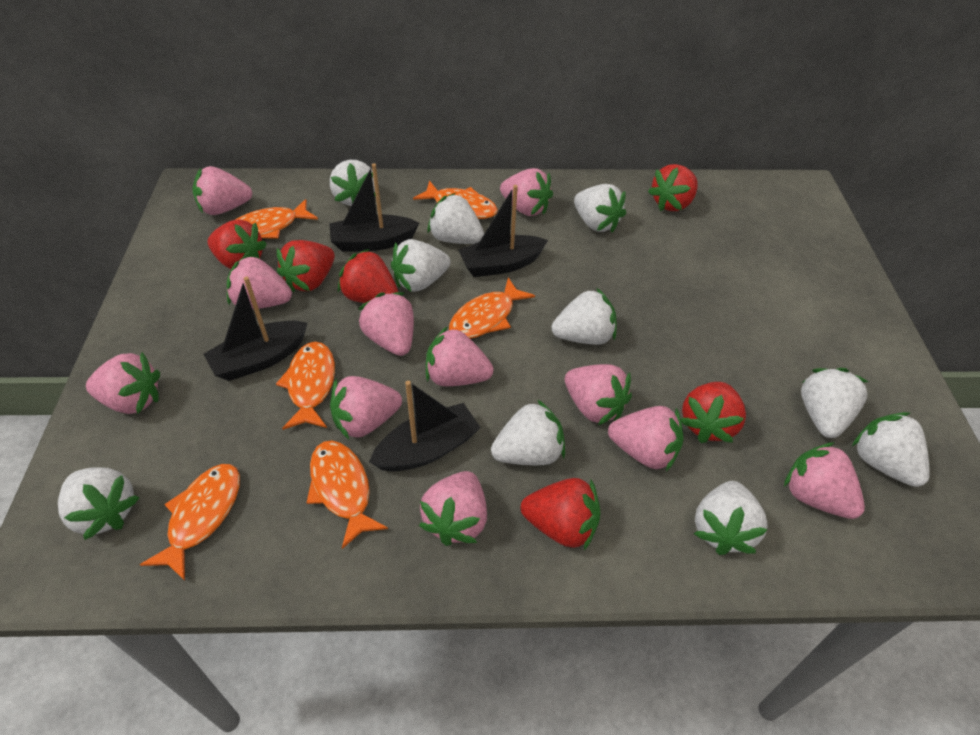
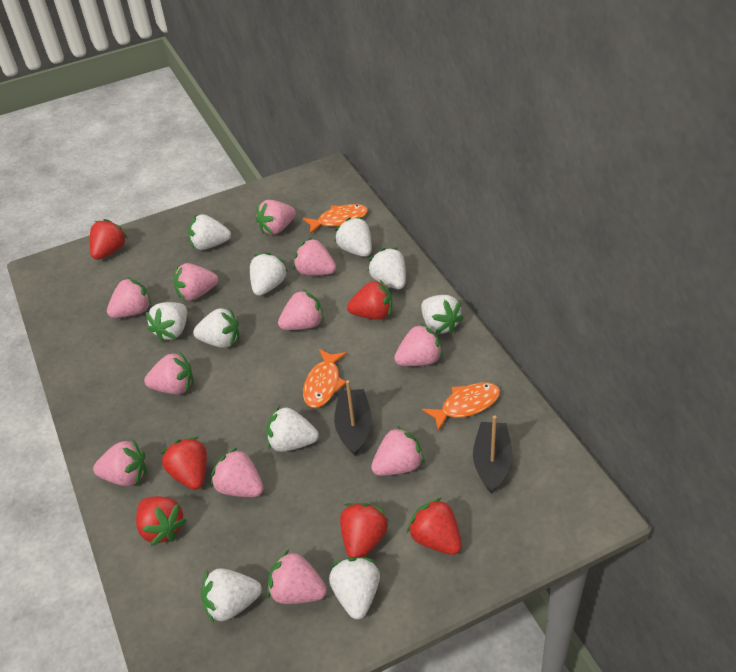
black boat: 4 -> 2
orange fish: 6 -> 3

